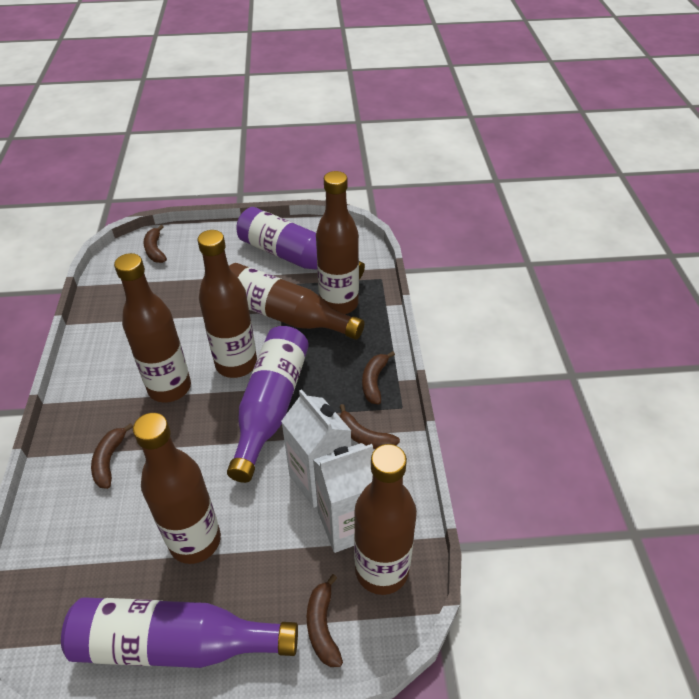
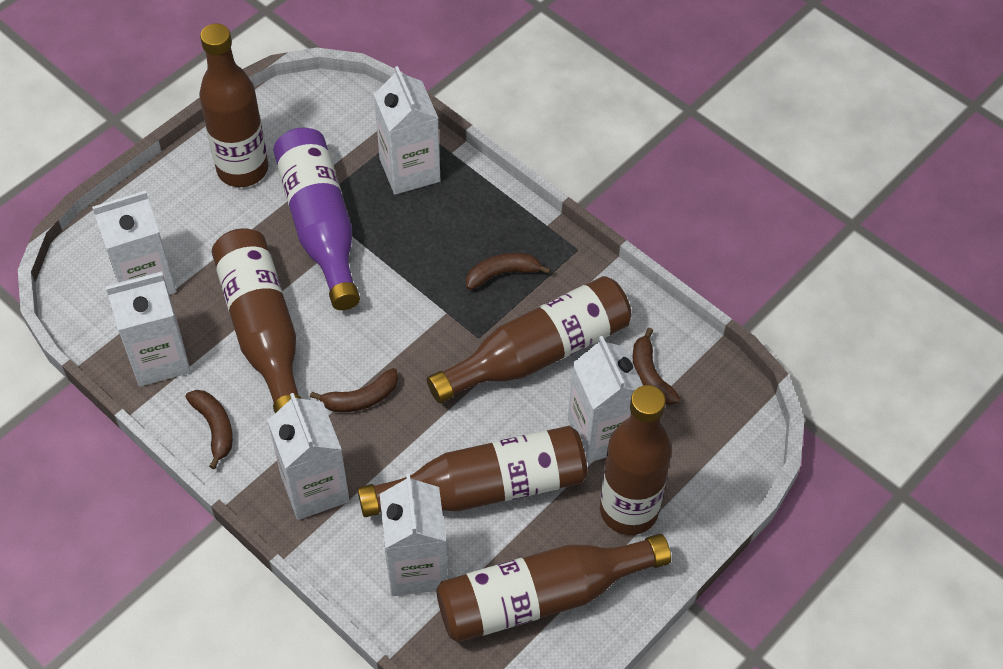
brown banana: 5 -> 4
purple bottle: 3 -> 1
white carton: 2 -> 6

